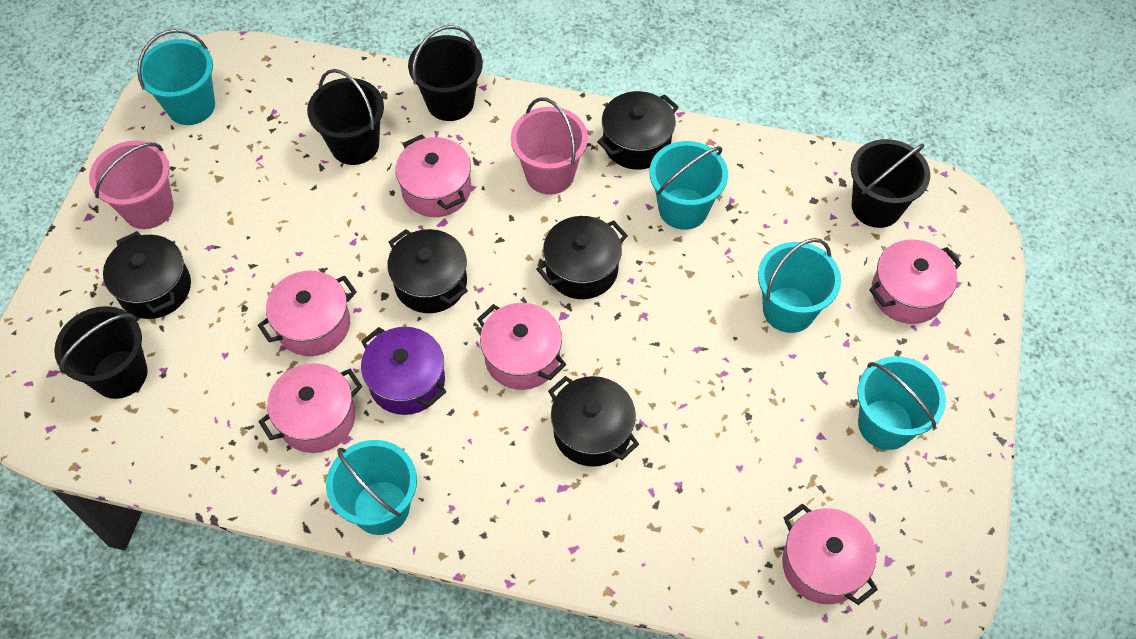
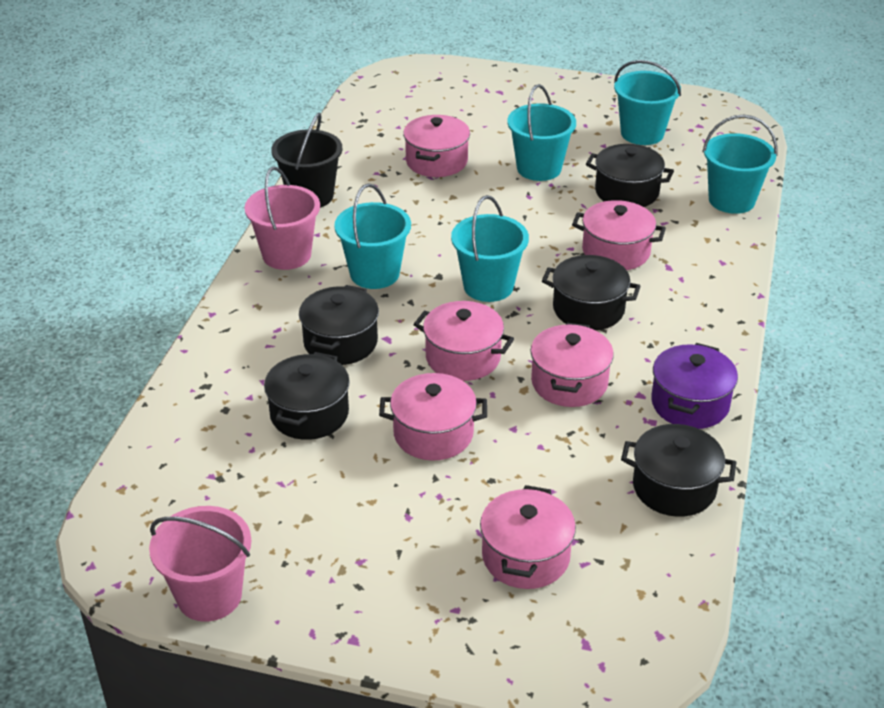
black bucket: 4 -> 1

